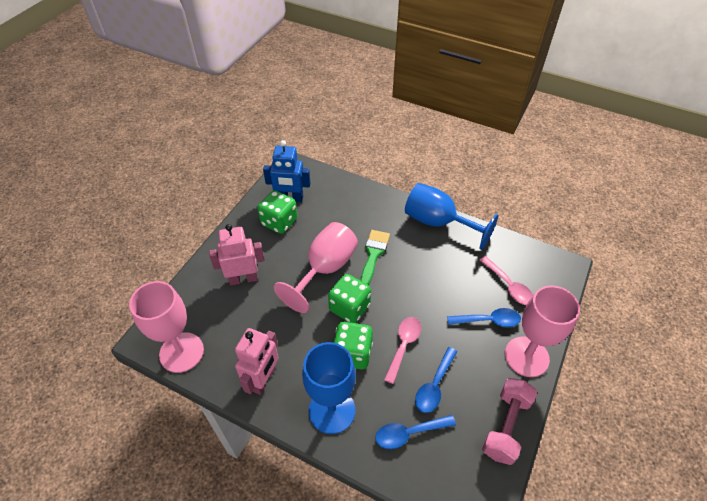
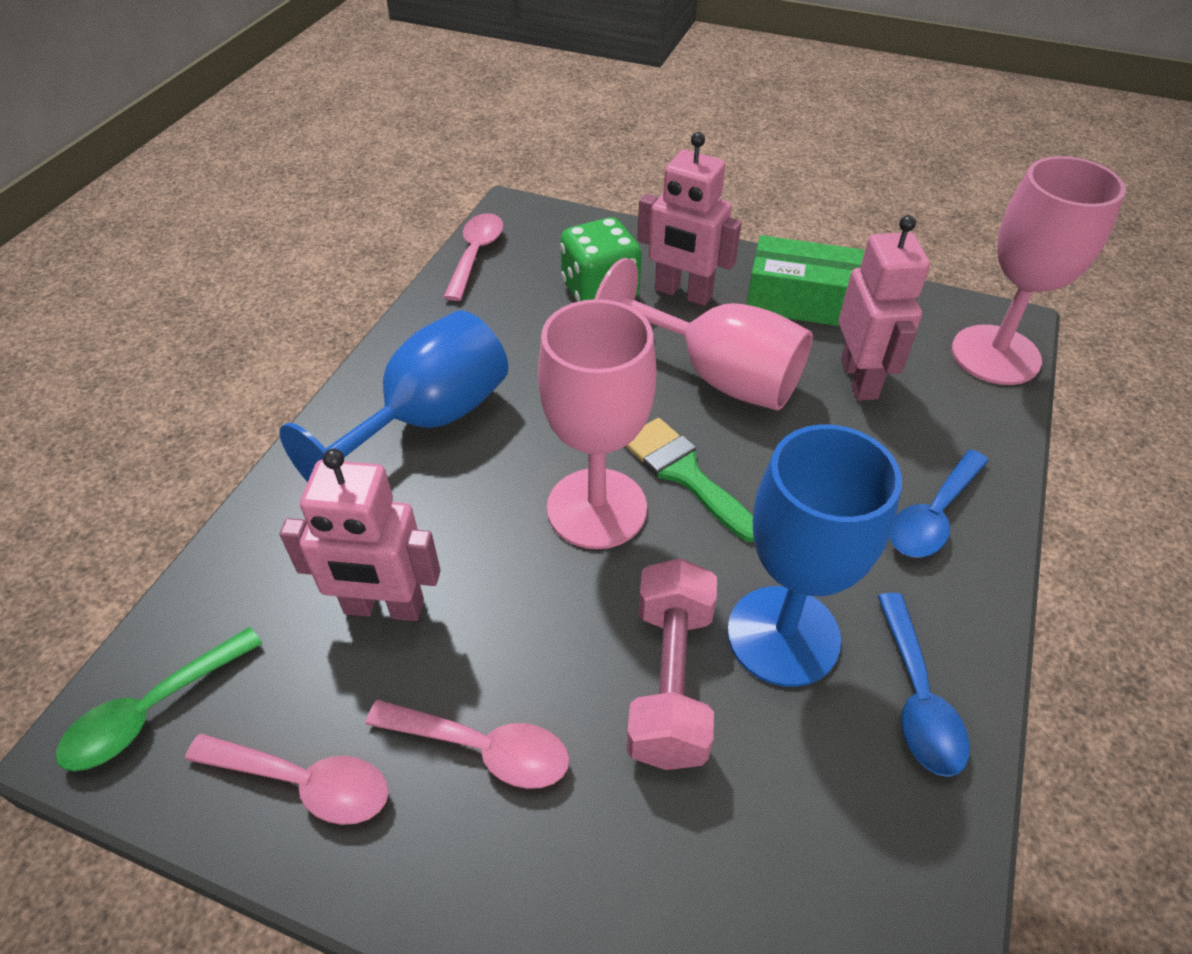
blue robot: 1 -> 0
blue spoon: 3 -> 2
green box: 0 -> 1
green dice: 3 -> 1
green spoon: 0 -> 1
pink robot: 2 -> 3
pink spoon: 2 -> 3

